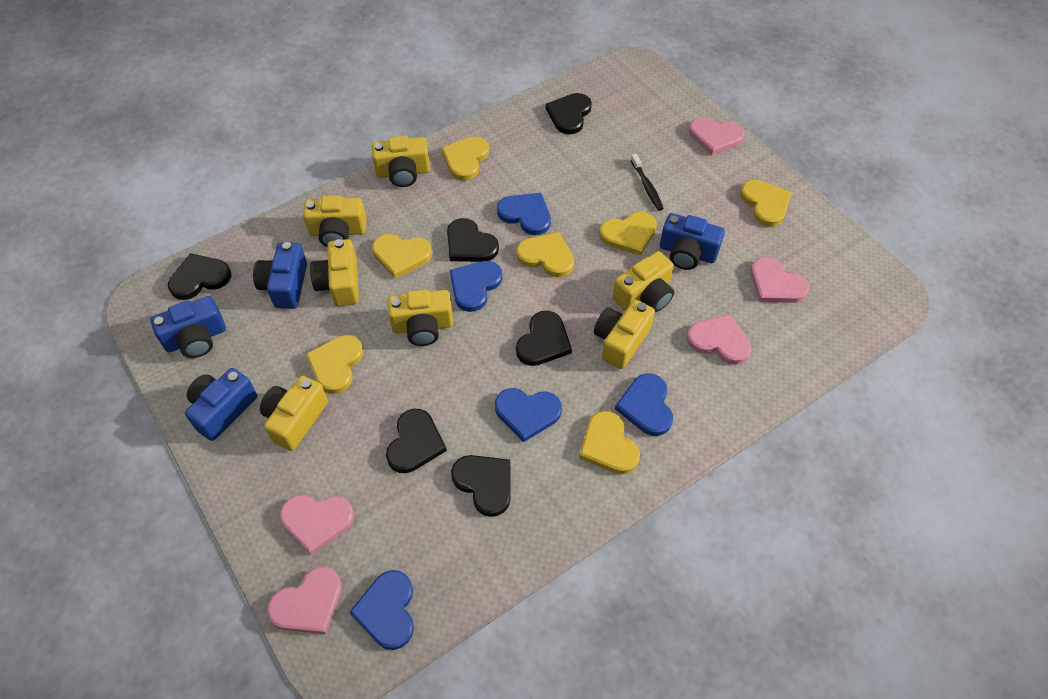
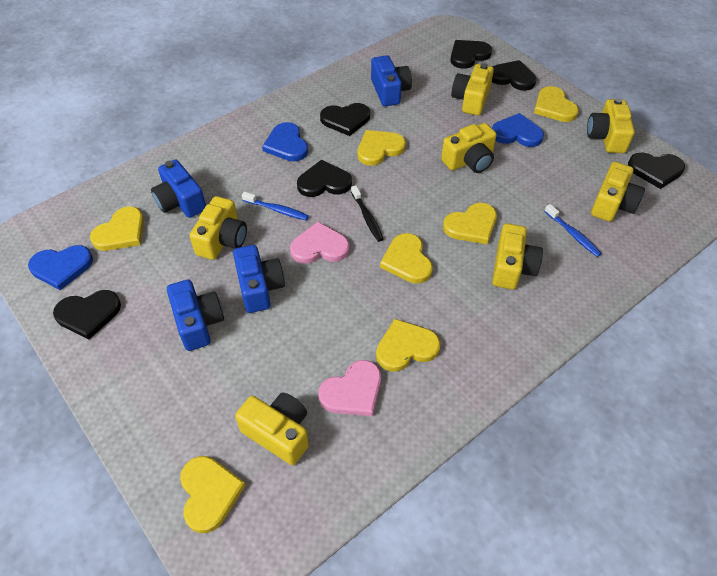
blue heart: 5 -> 3
blue toothbrush: 0 -> 2
pink heart: 5 -> 2

